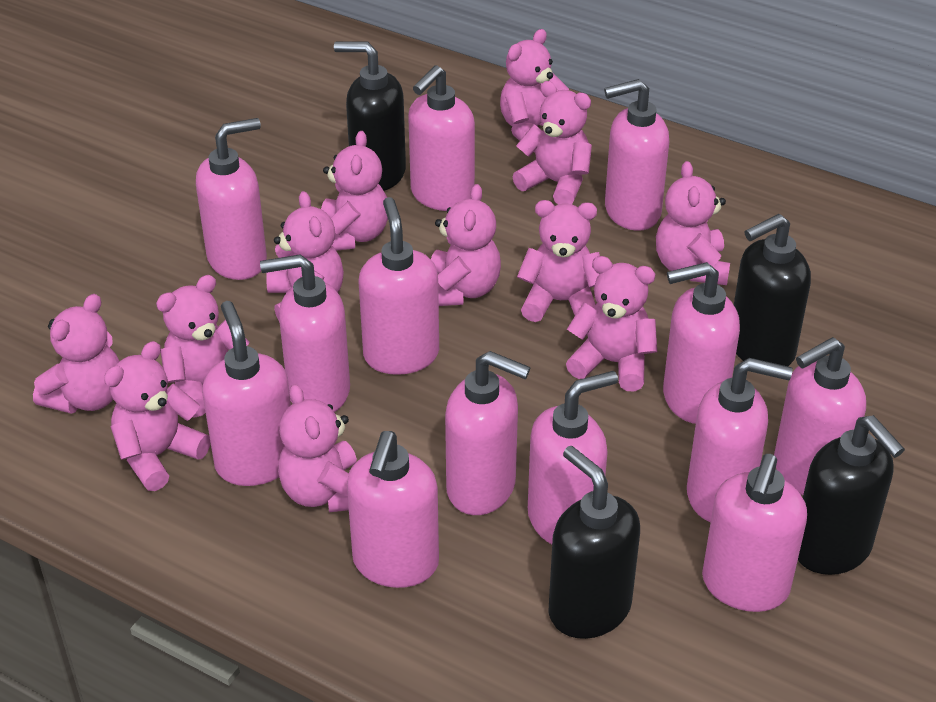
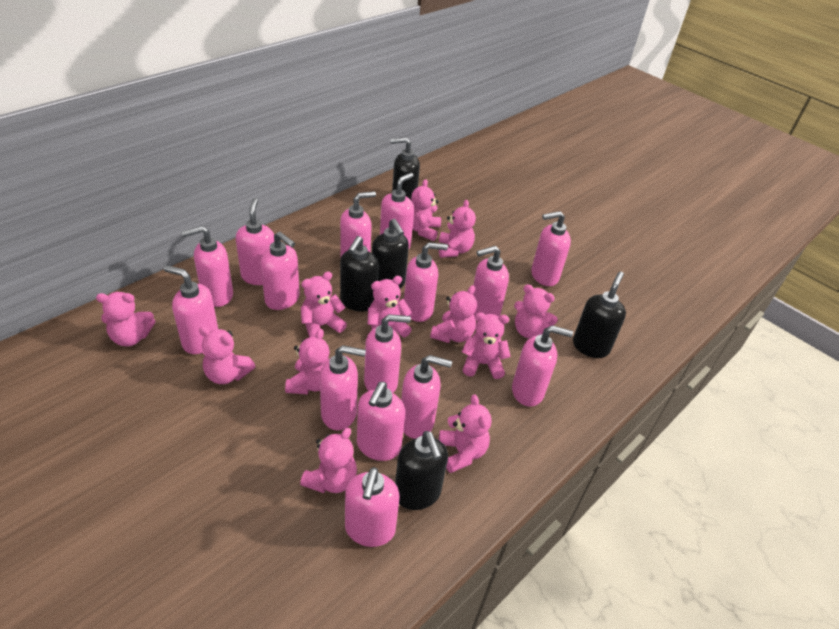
black soap dispenser: 4 -> 5
pink soap dispenser: 13 -> 15

